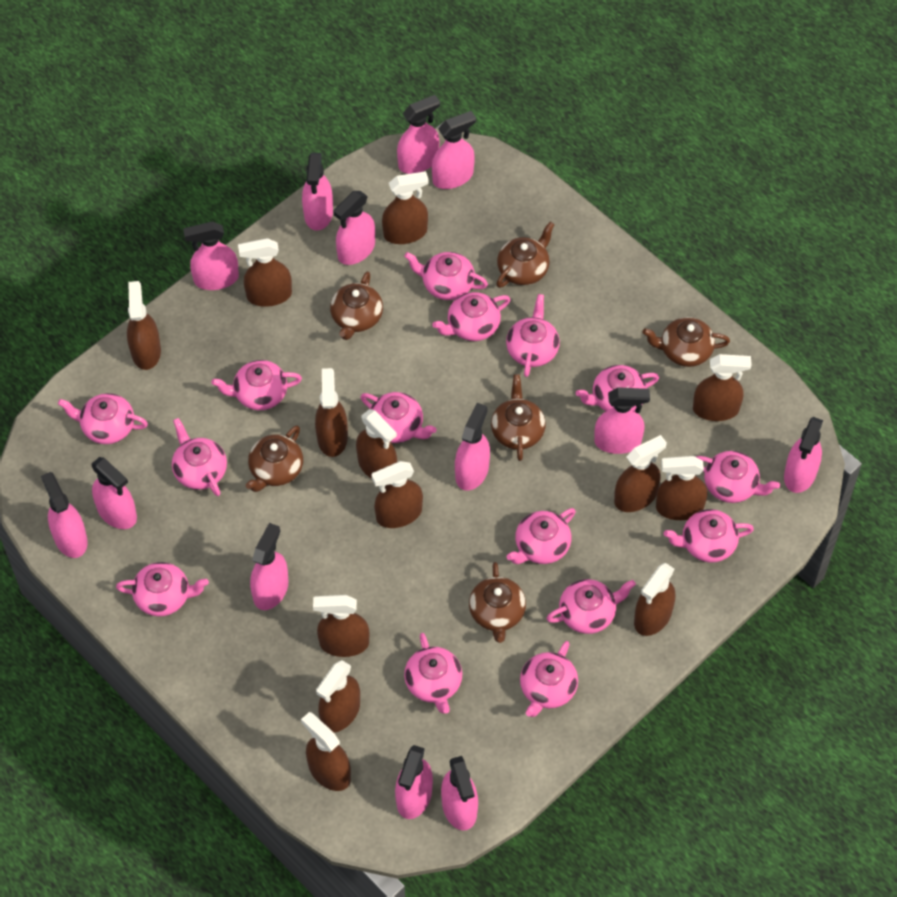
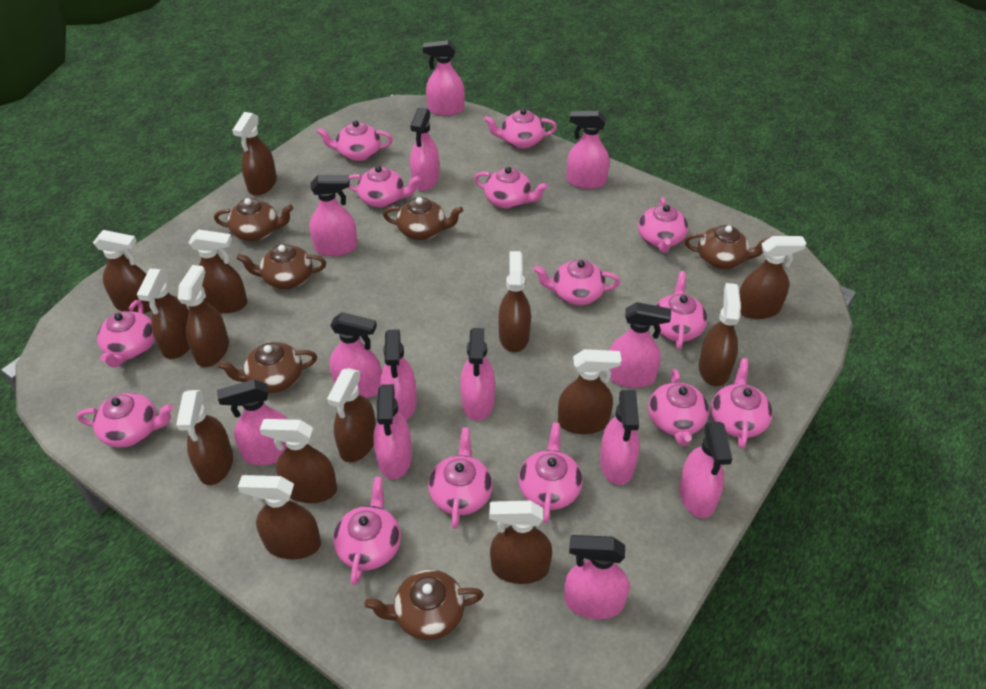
brown spray bottle: 13 -> 14
pink teapot: 15 -> 14

